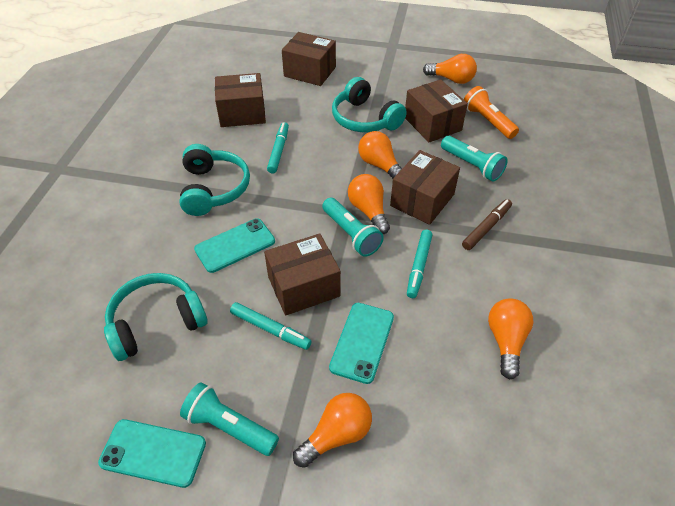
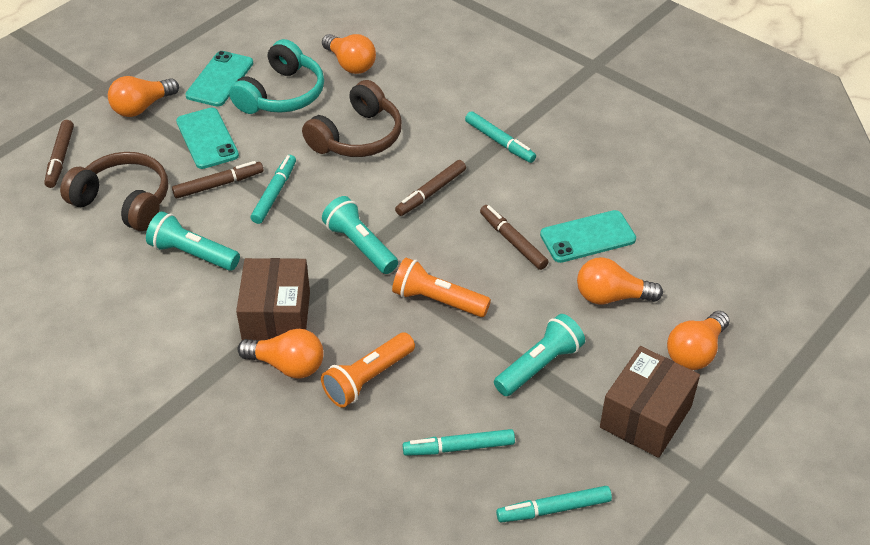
brown box: 5 -> 2
brown headphones: 0 -> 2
brown marker: 1 -> 4
orange flashlight: 1 -> 2
turquoise headphones: 3 -> 1
turquoise marker: 3 -> 4

